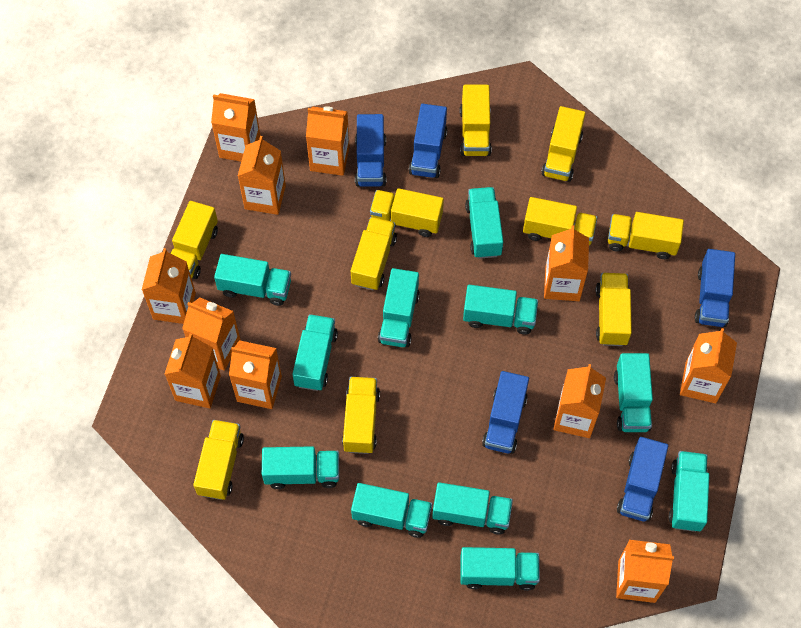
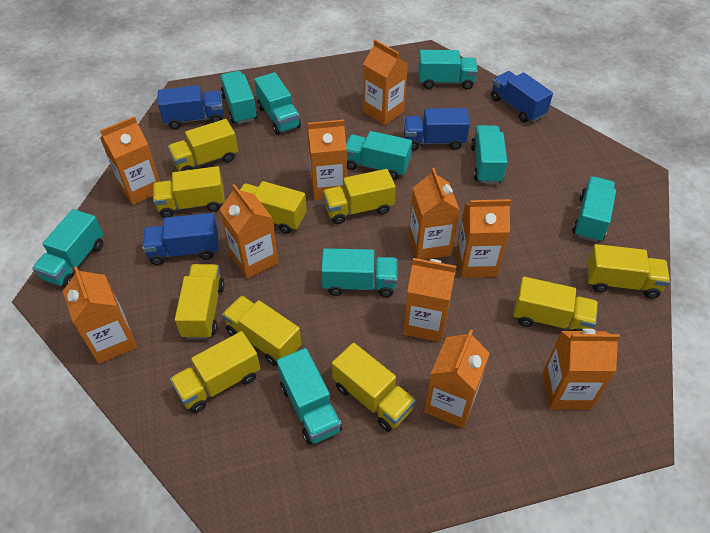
blue truck: 5 -> 4
orange carton: 11 -> 10
turquoise truck: 11 -> 9

